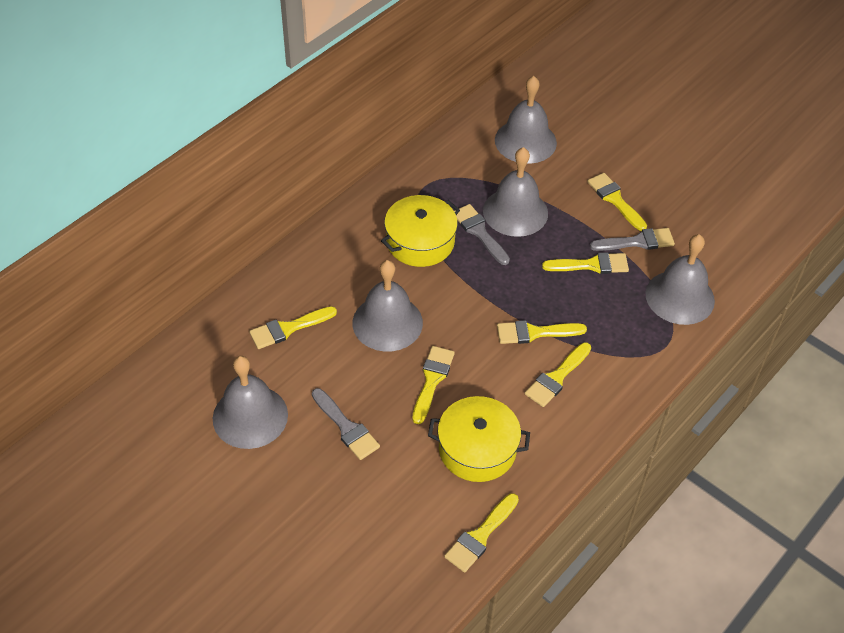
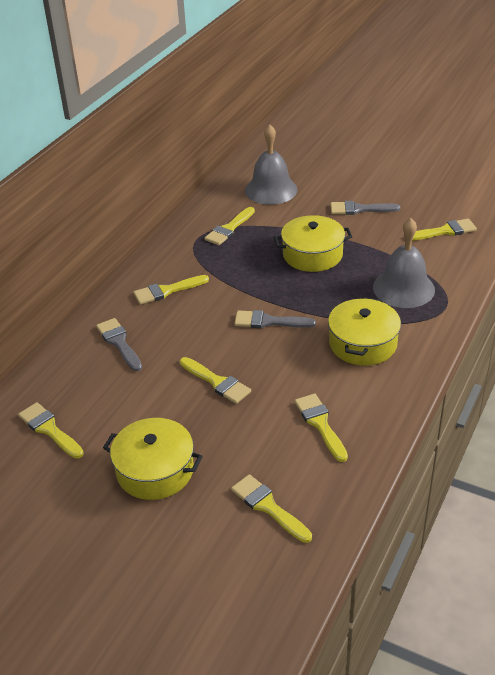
grey bell: 5 -> 2
yellow pot: 2 -> 3

